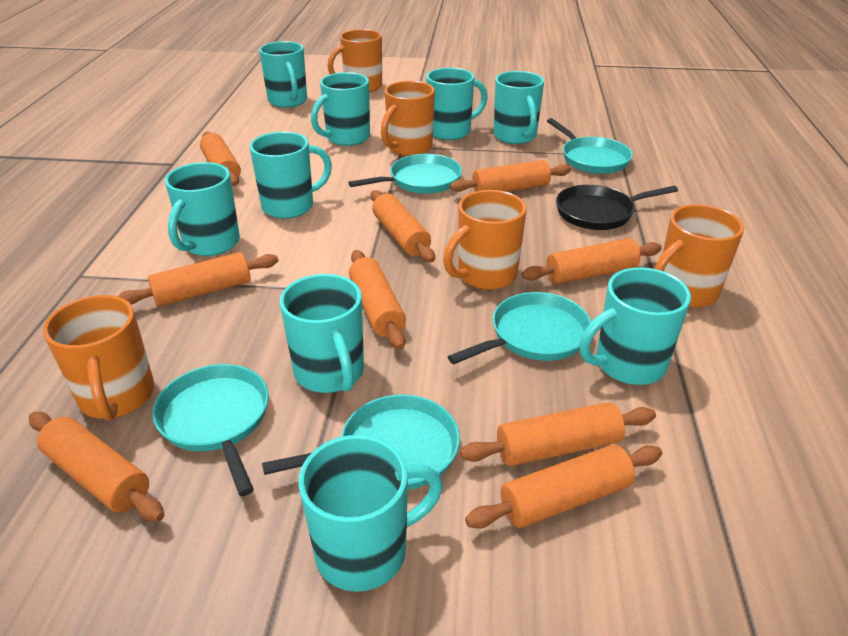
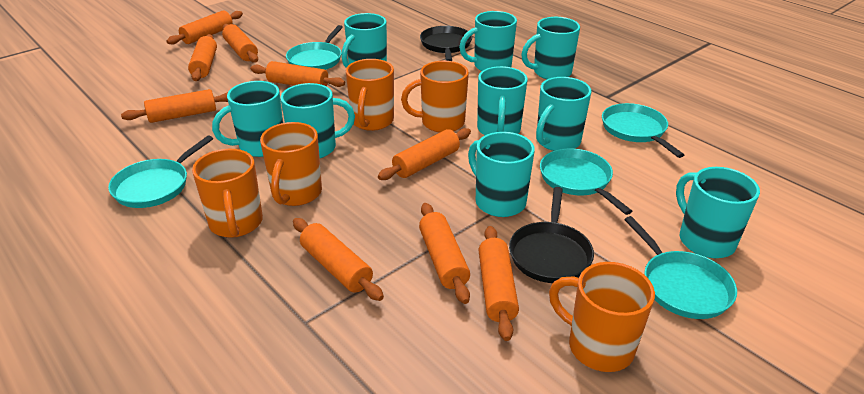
black pan: 1 -> 2

